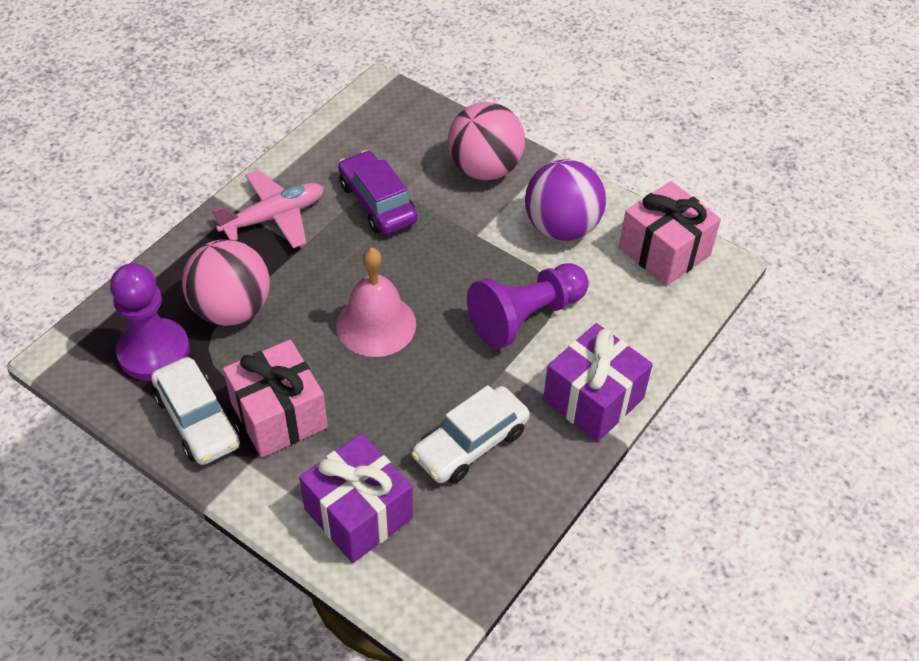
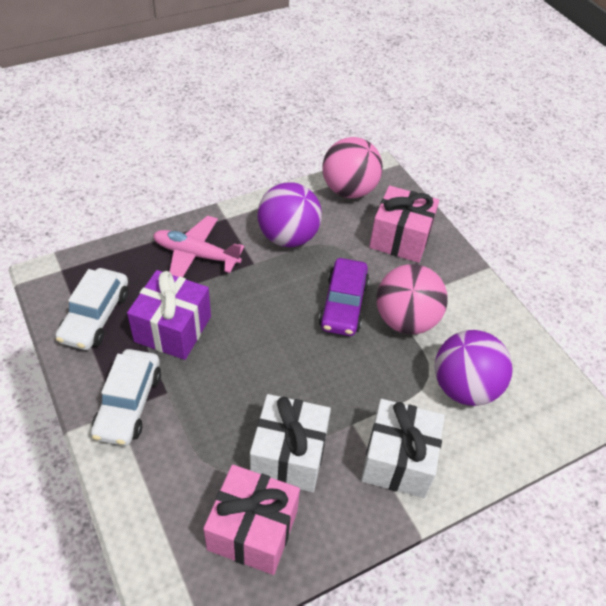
pink bell: 1 -> 0
purple ball: 1 -> 2
purple gift: 2 -> 1
purple pawn: 2 -> 0
white gift: 0 -> 2

